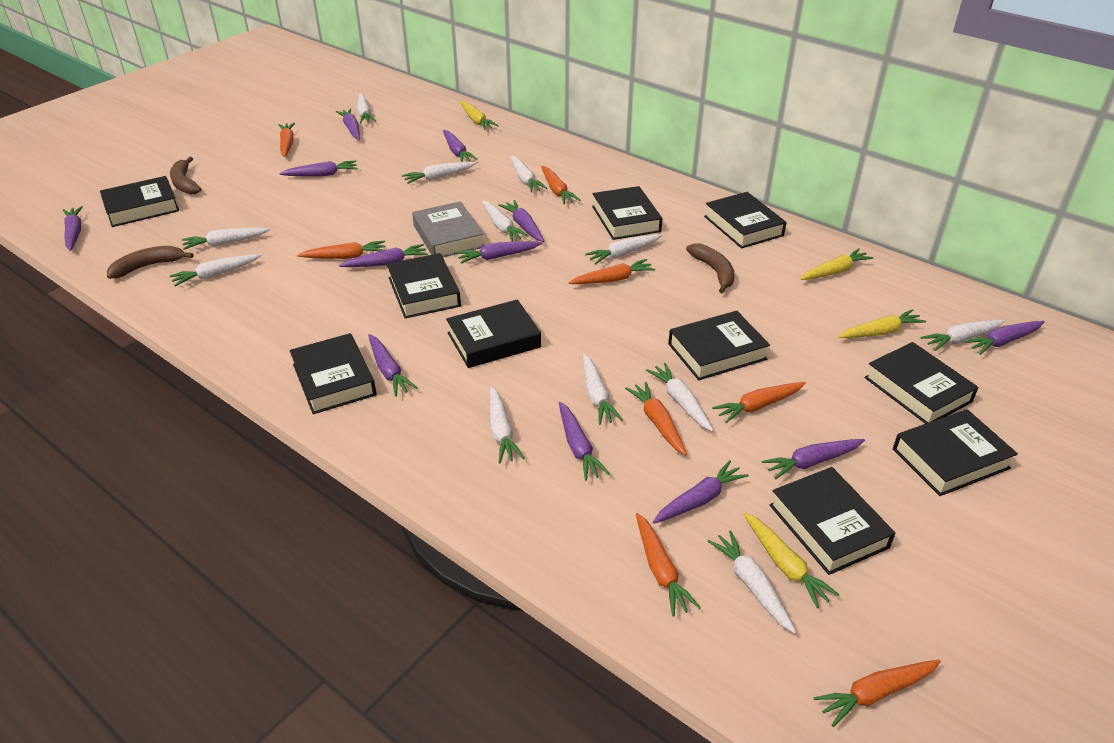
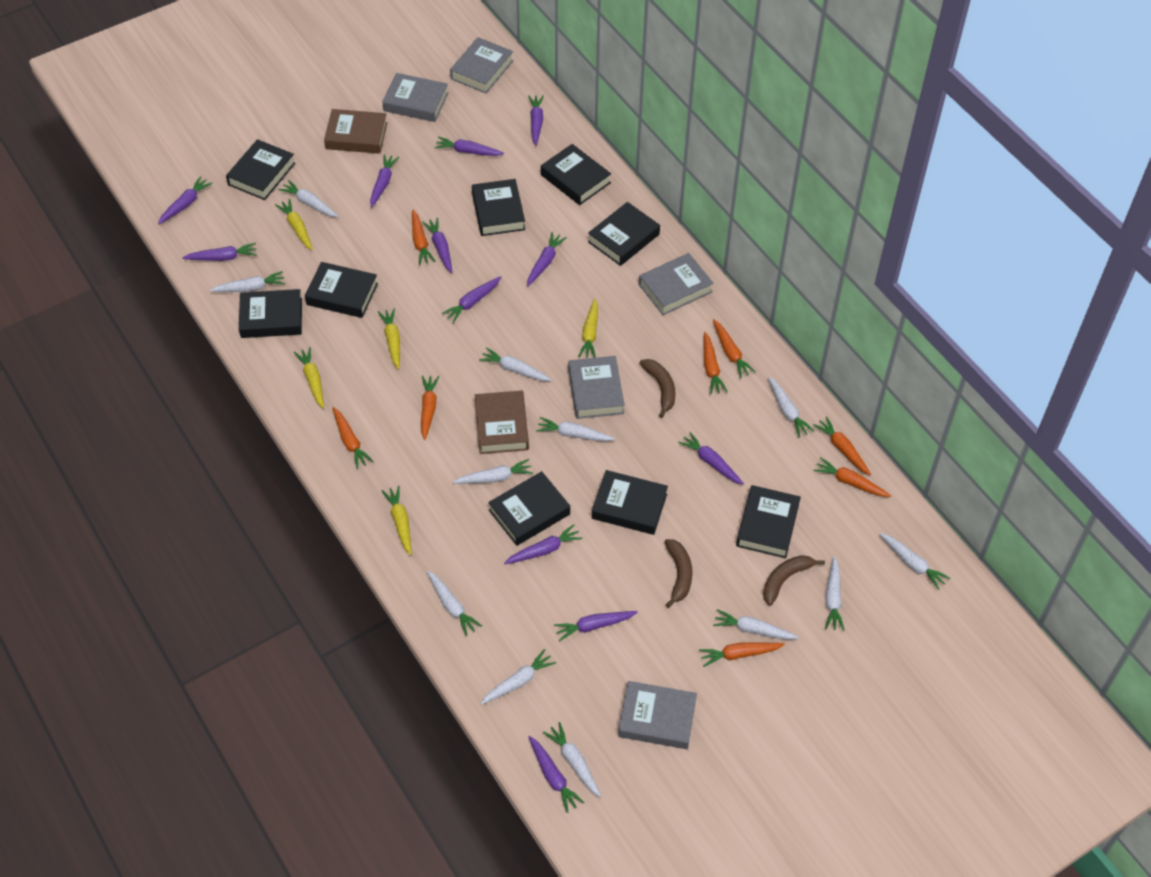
black book: 10 -> 9
brown book: 0 -> 2
grey book: 1 -> 5
yellow carrot: 4 -> 5

